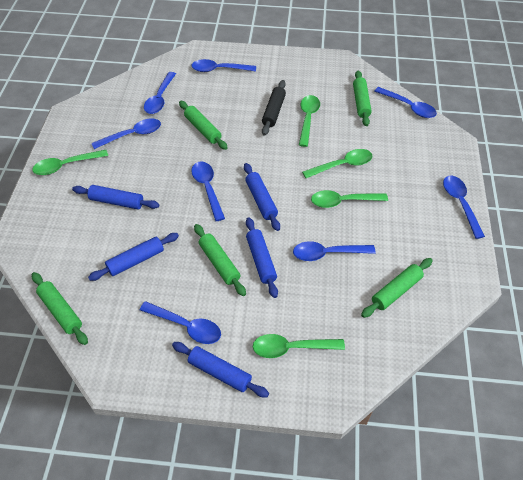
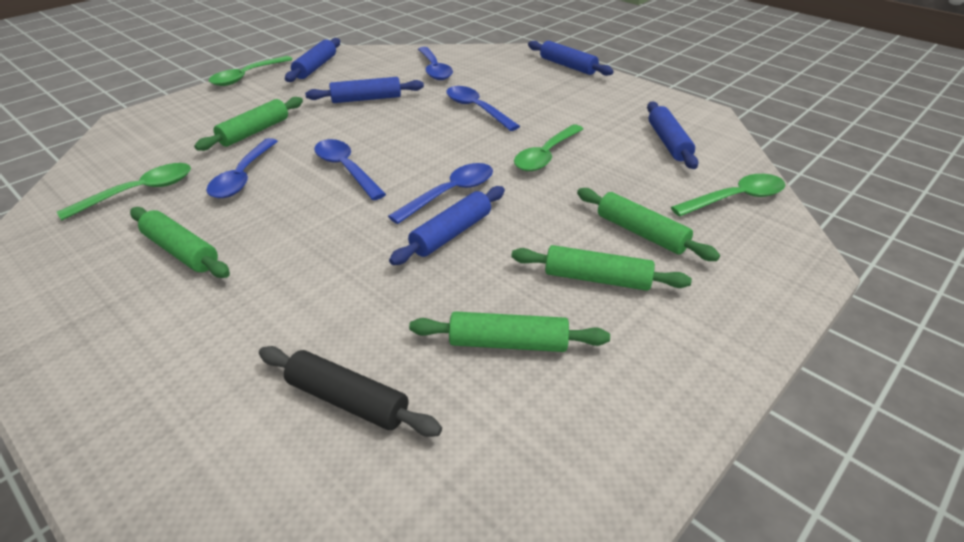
blue spoon: 8 -> 5
green spoon: 5 -> 4

